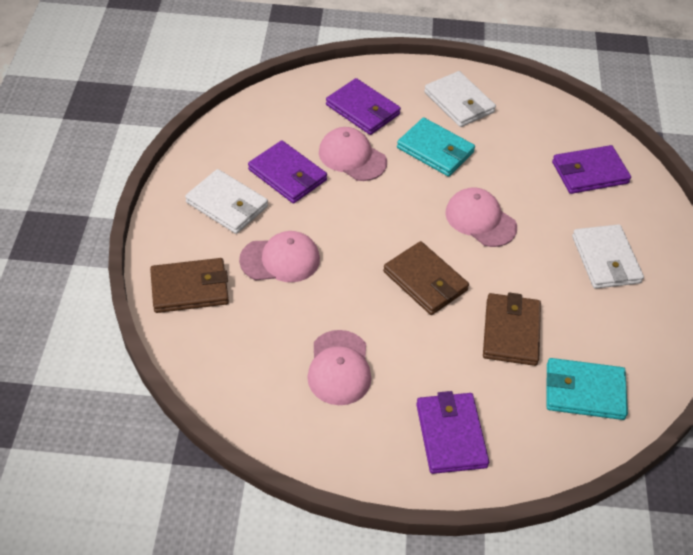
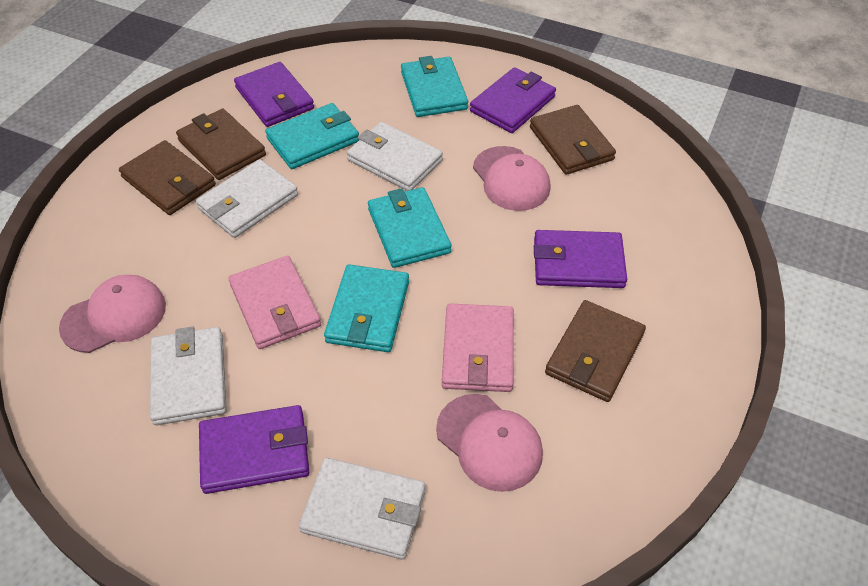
brown wallet: 3 -> 4
pink cap: 4 -> 3
pink wallet: 0 -> 2
turquoise wallet: 2 -> 4
white wallet: 3 -> 4

